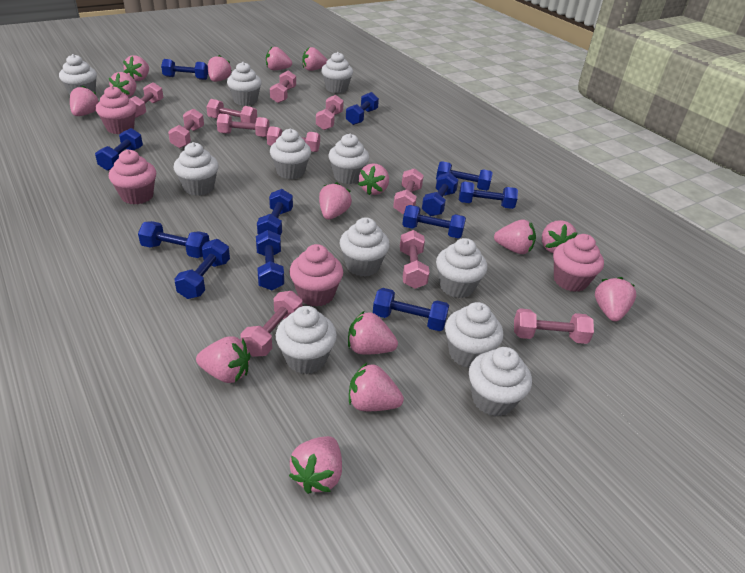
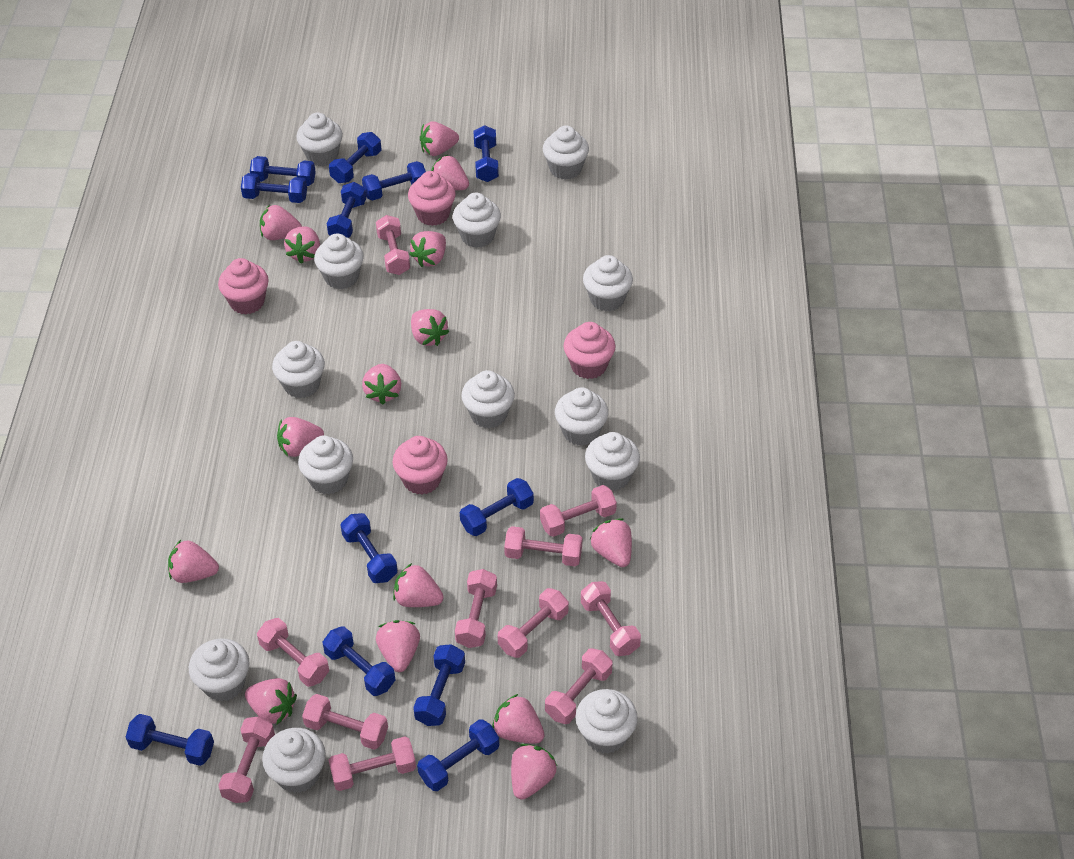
white cupcake: 11 -> 13

